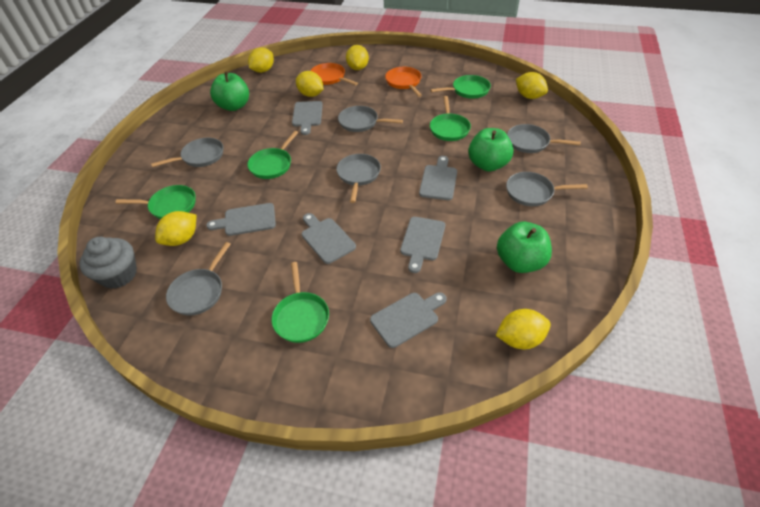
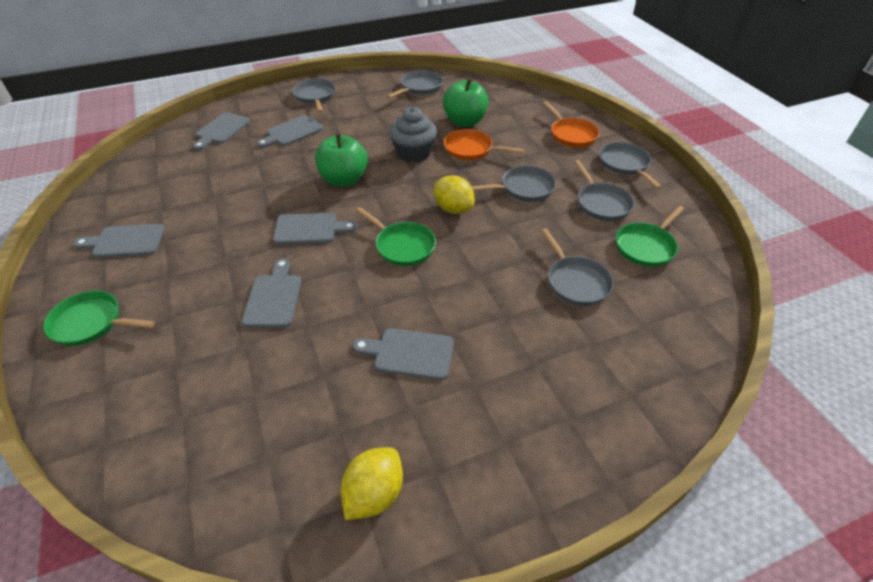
green apple: 3 -> 2
green pan: 5 -> 3
yellow lemon: 6 -> 2

